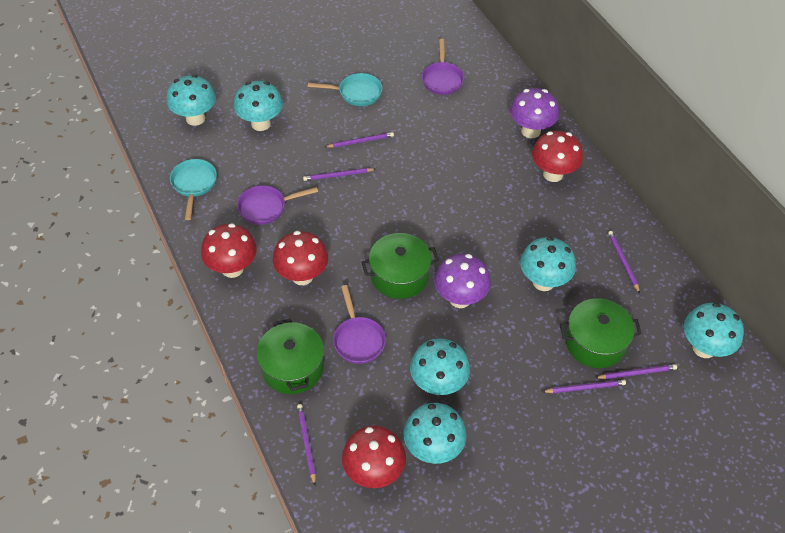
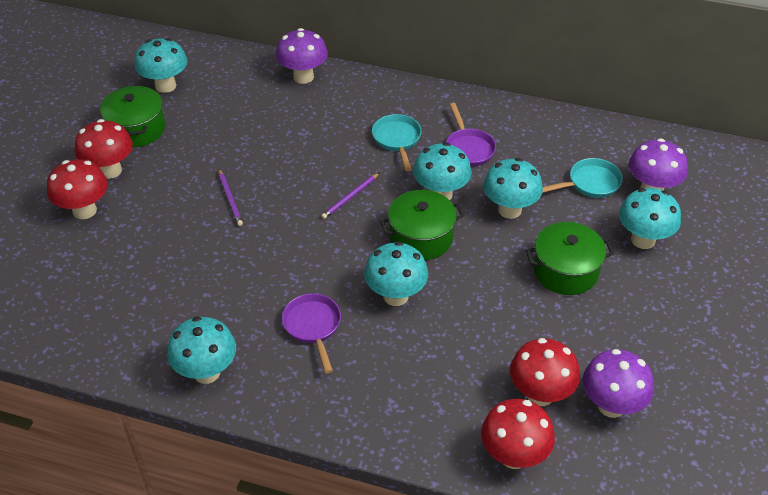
purple mushroom: 2 -> 3
purple pan: 3 -> 2
purple pencil: 6 -> 2

